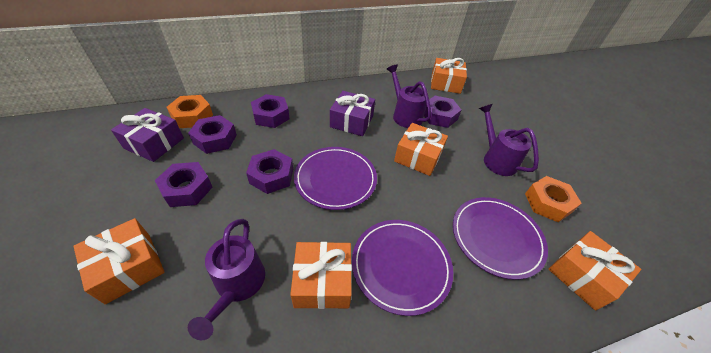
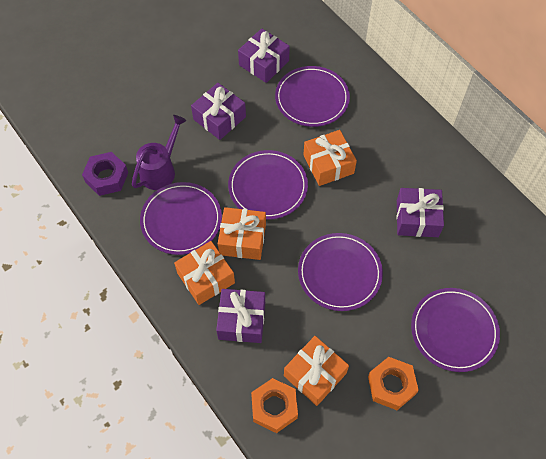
orange gift: 5 -> 4
purple gift: 2 -> 4
purple nut: 5 -> 1
purple plate: 3 -> 5
purple watering can: 3 -> 1

